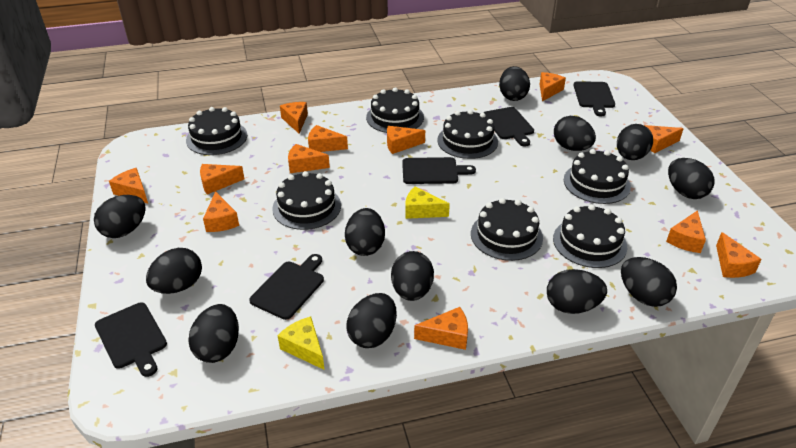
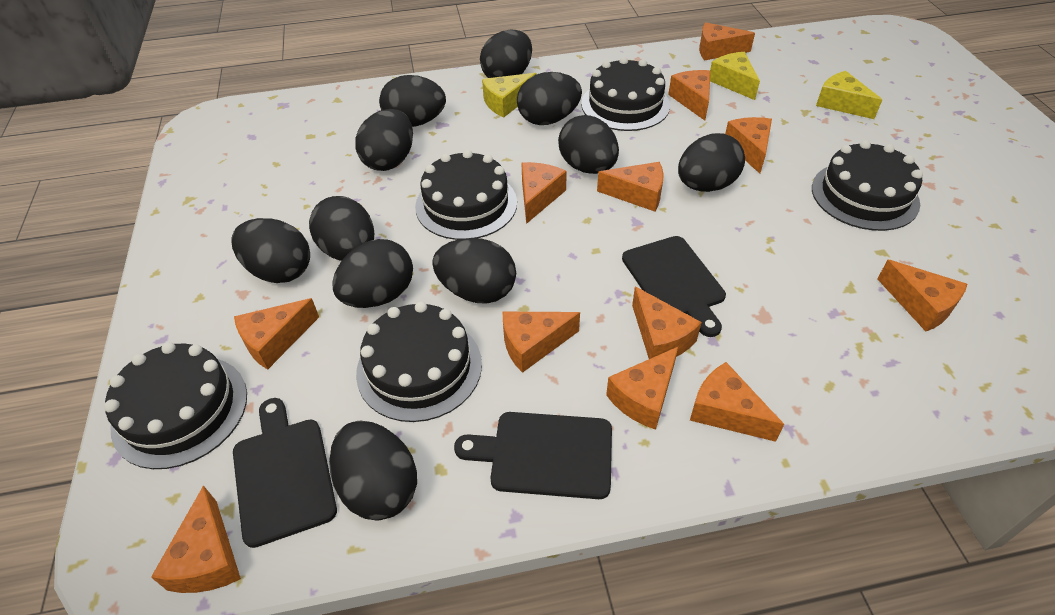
black cake: 7 -> 5
black cutting board: 5 -> 3
black egg: 12 -> 11
yellow cheese: 2 -> 3

